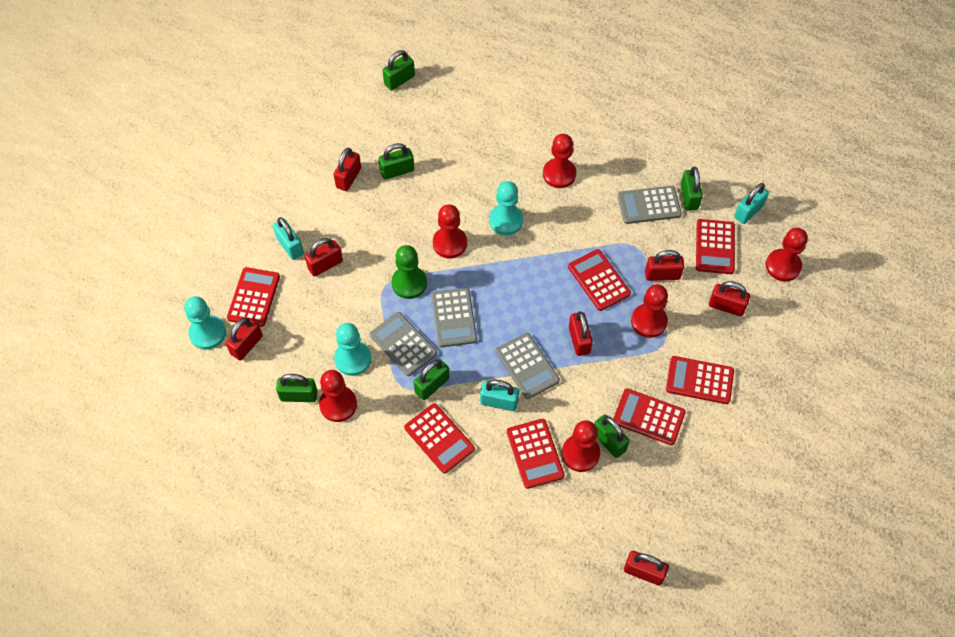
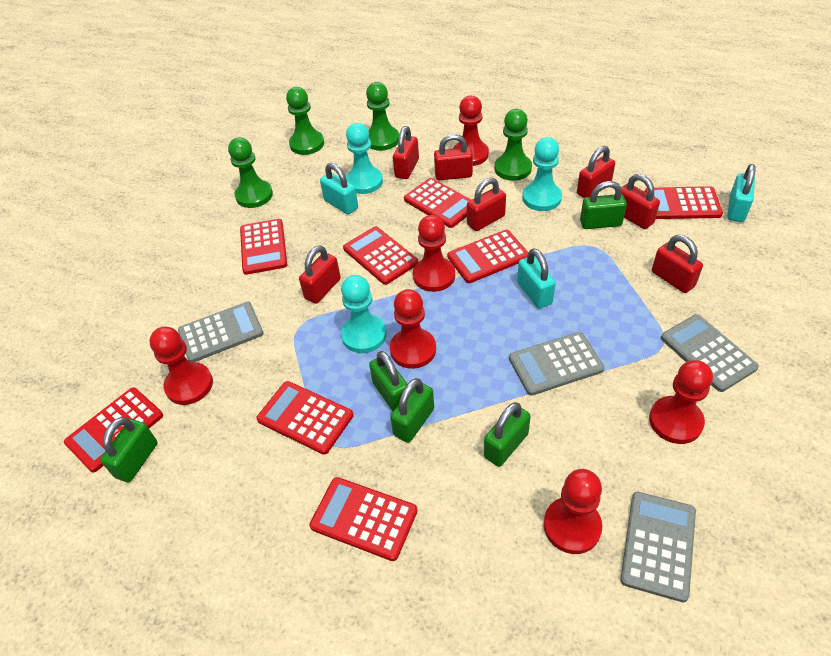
green padlock: 6 -> 5
green pawn: 1 -> 4
red calculator: 7 -> 8

